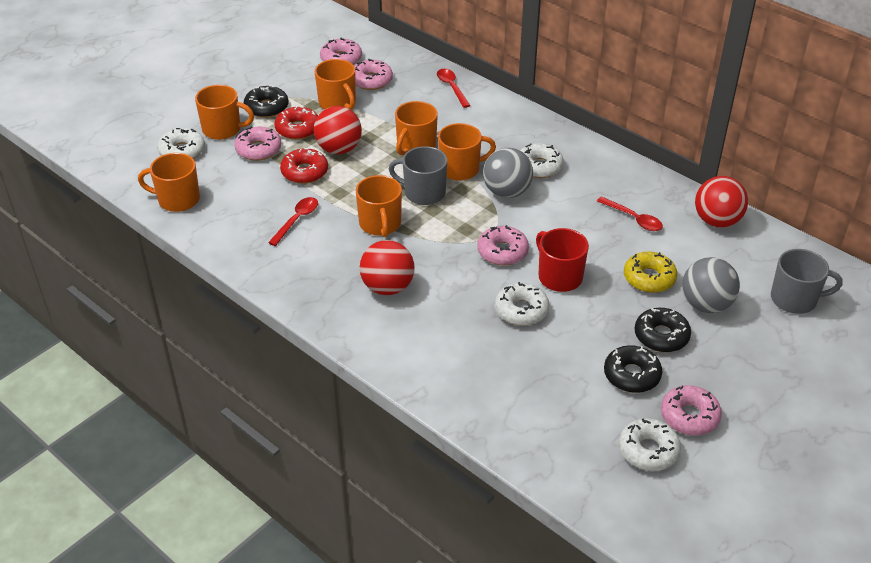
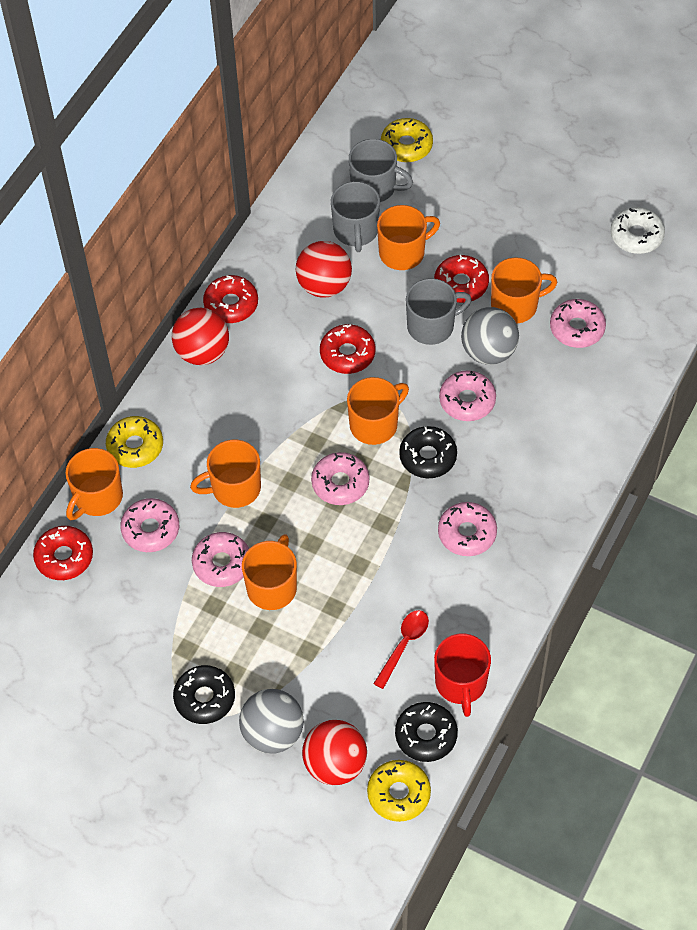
grey mug: 2 -> 3
pink donut: 5 -> 6
red donut: 2 -> 4
red spoon: 3 -> 1
white donut: 4 -> 1
yellow donut: 1 -> 3

